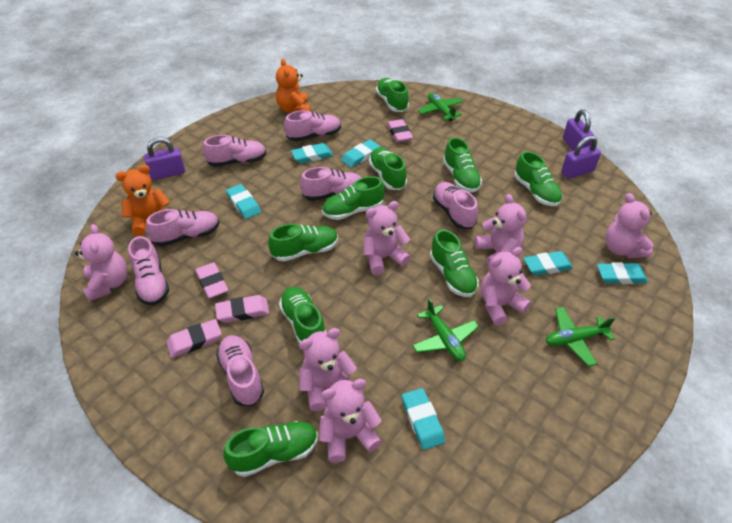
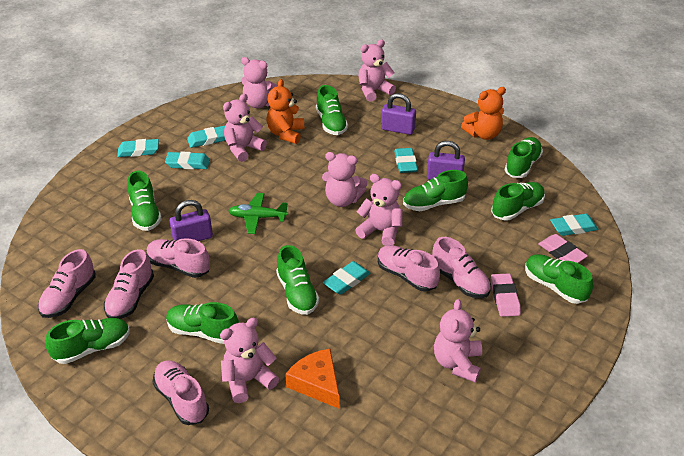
green plane: 3 -> 1
orange cheese: 0 -> 1
pink eraser: 4 -> 2
pink shoe: 7 -> 6

